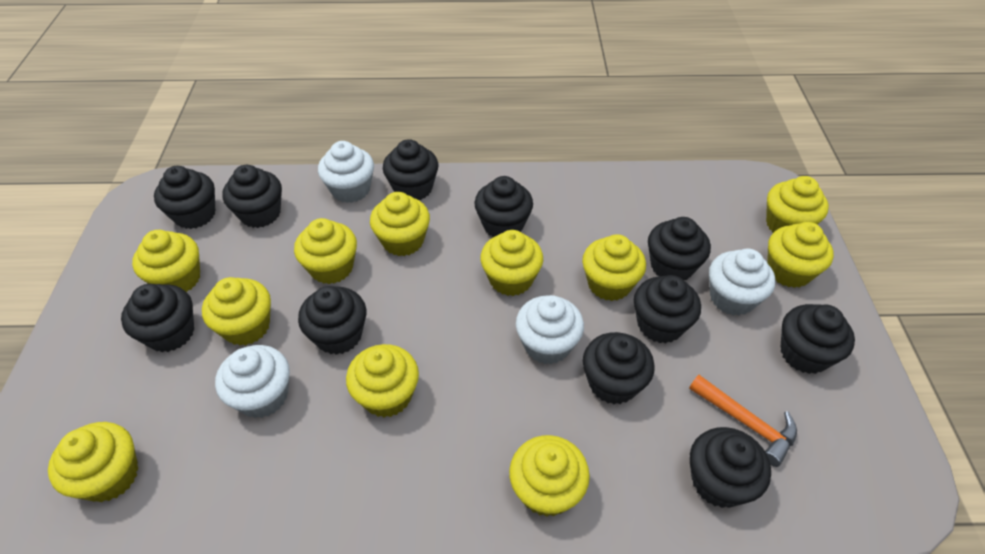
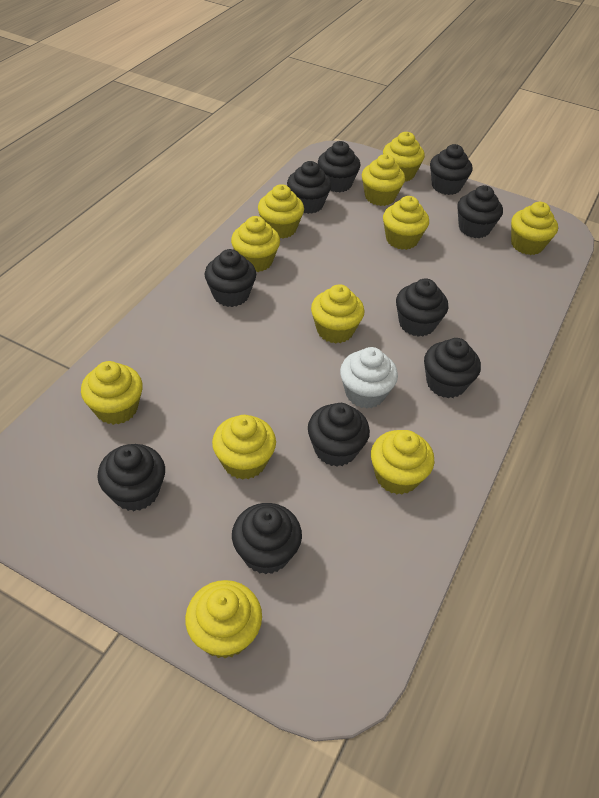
black cupcake: 11 -> 10
orange hammer: 1 -> 0
white cupcake: 4 -> 1

